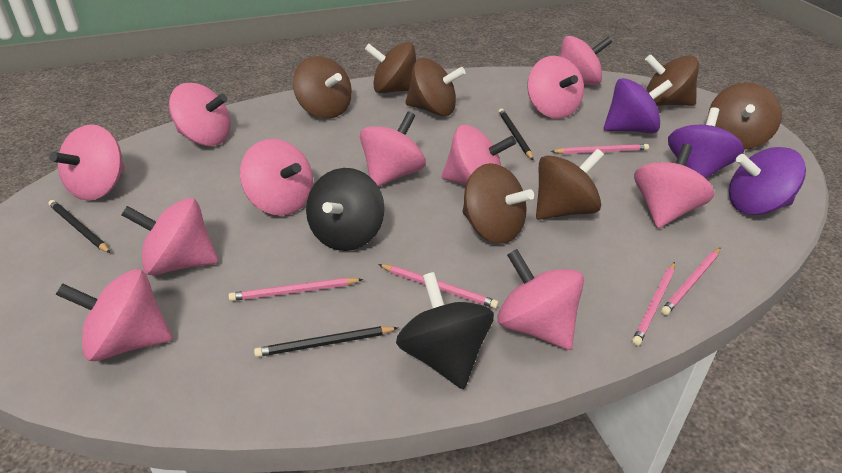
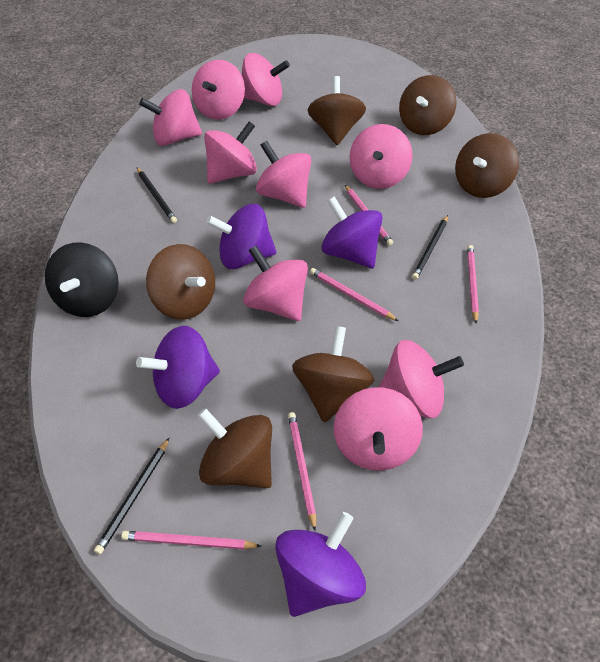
black spinning top: 2 -> 1
brown spinning top: 7 -> 6
pink spinning top: 11 -> 9
purple spinning top: 3 -> 4

